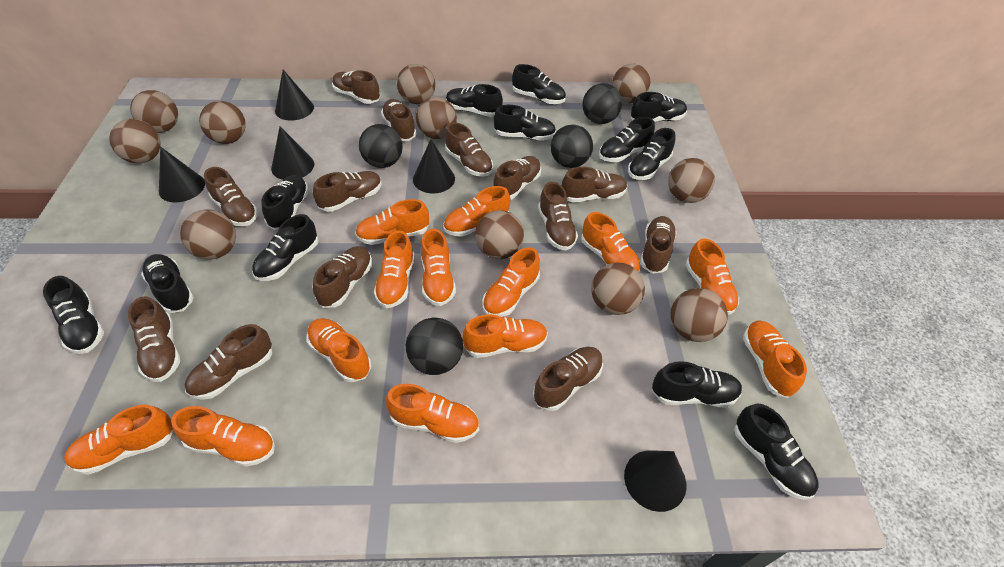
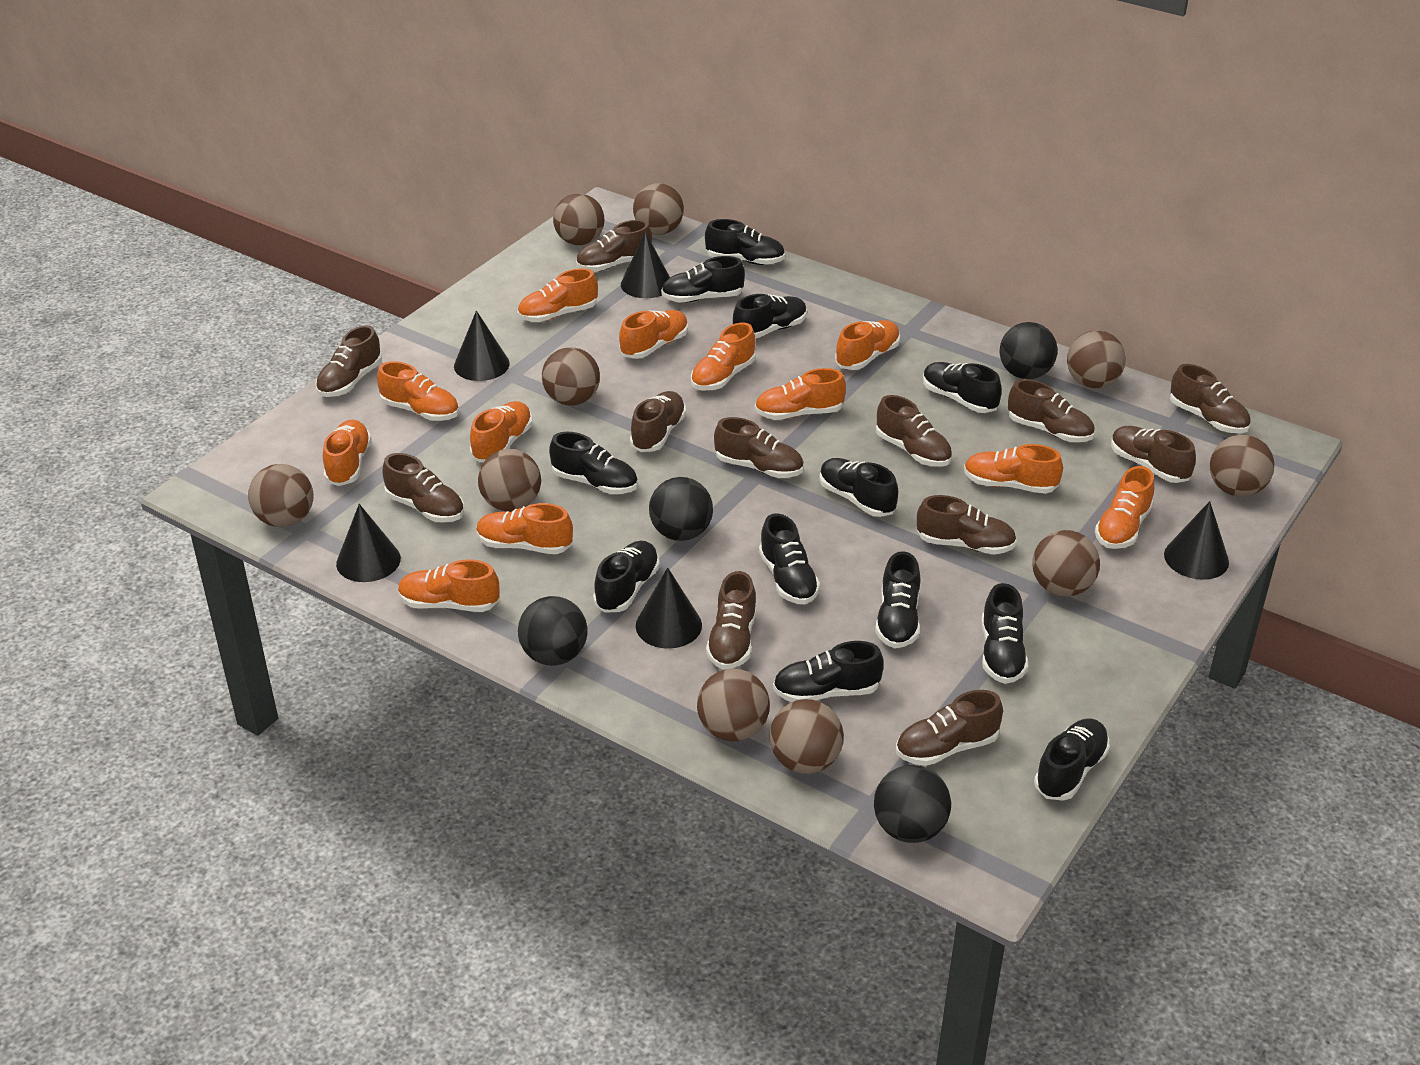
brown ball: 11 -> 10
brown shoe: 13 -> 12
orange shoe: 13 -> 12

